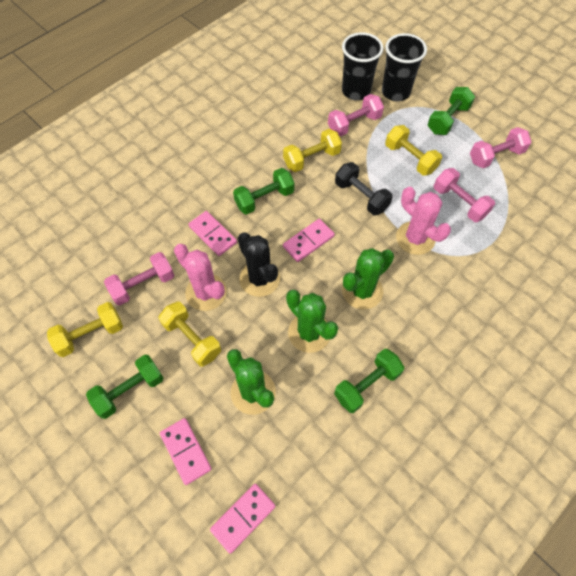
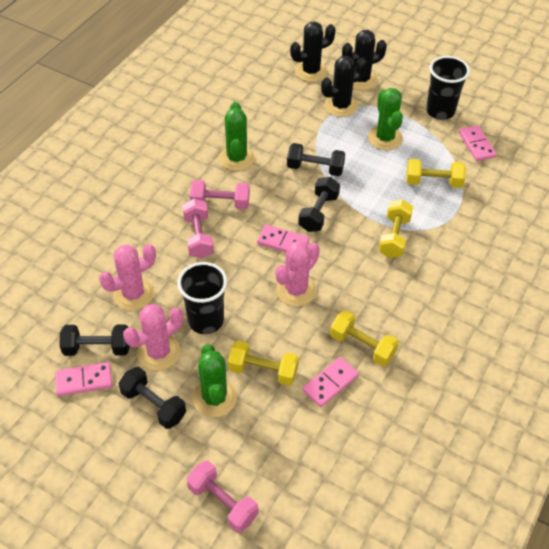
black cactus: 1 -> 3
black dumbbell: 1 -> 4
green dumbbell: 4 -> 0
pink cactus: 2 -> 3
pink dumbbell: 4 -> 3

